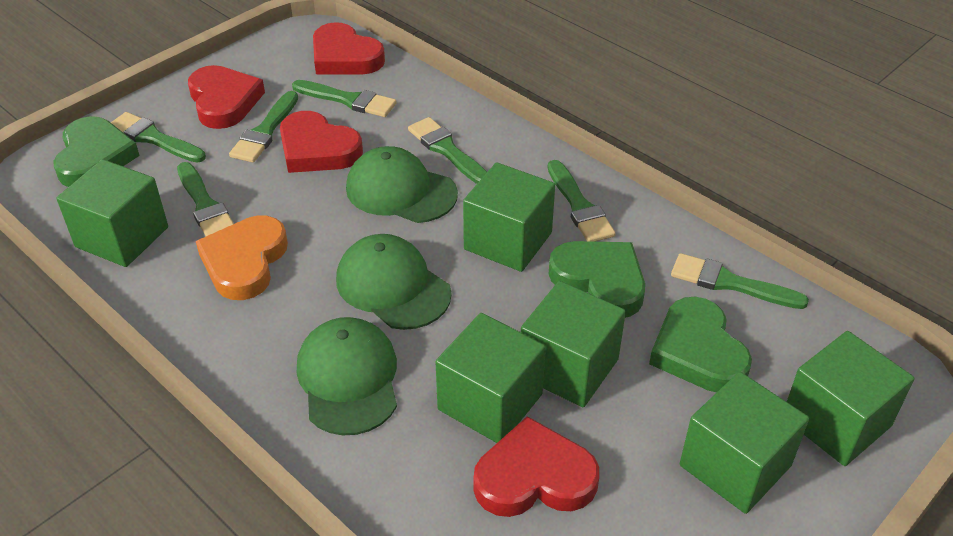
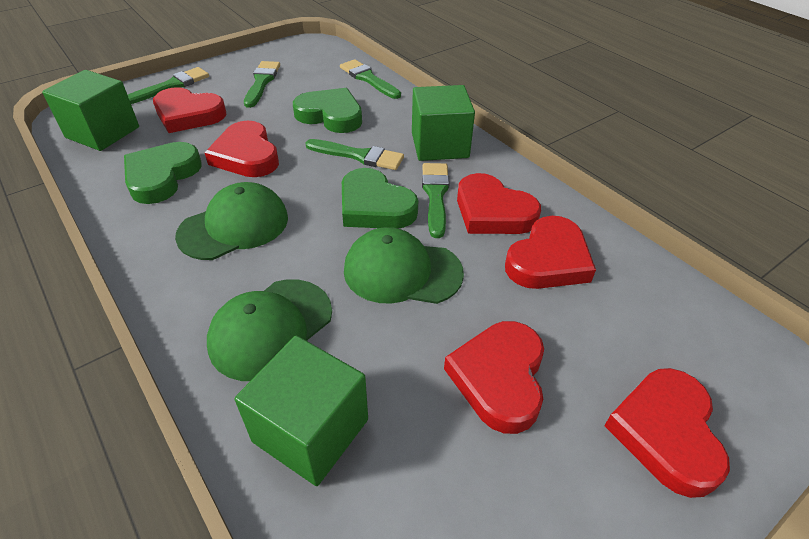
green brush: 7 -> 5
green cube: 6 -> 3
orange heart: 1 -> 0
red heart: 4 -> 6

